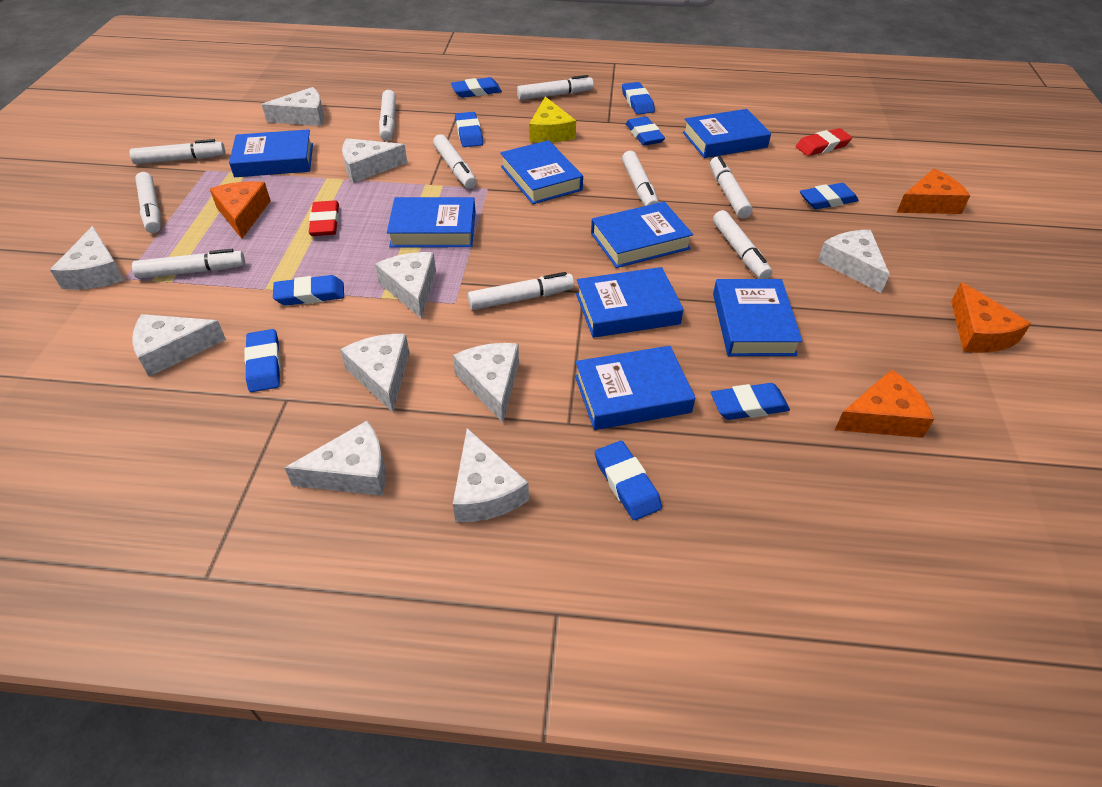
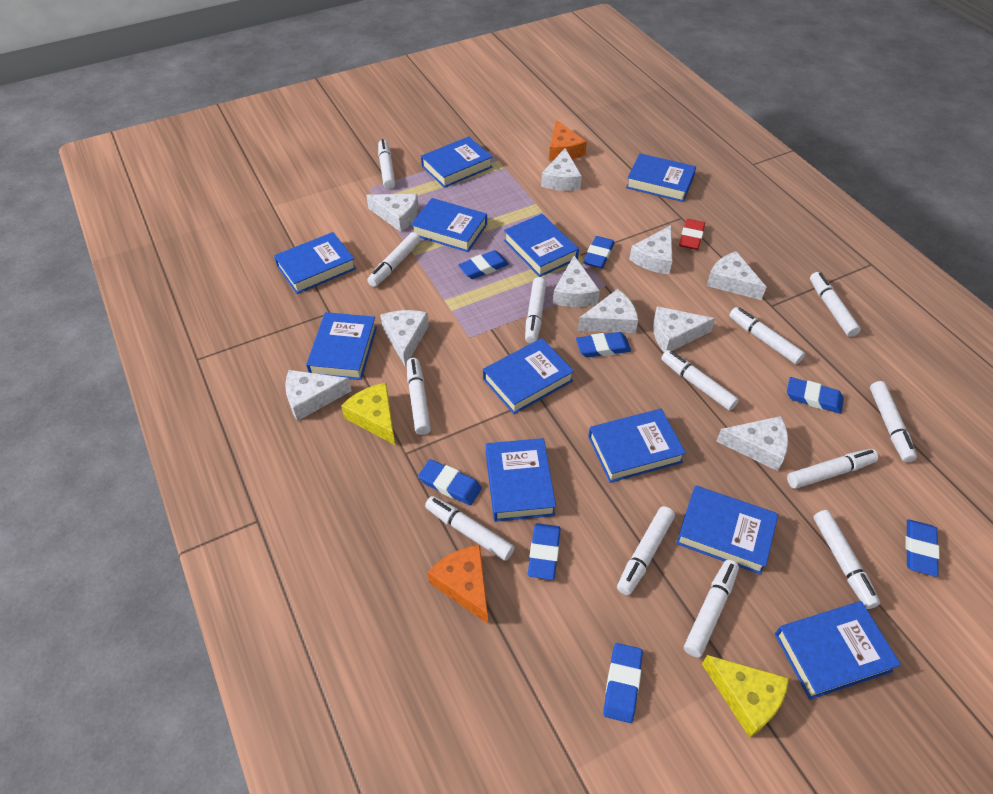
blue book: 8 -> 11
blue eraser: 9 -> 8
orange cheese: 4 -> 2
red eraser: 2 -> 1
white marker: 10 -> 13
yellow cheese: 1 -> 2

